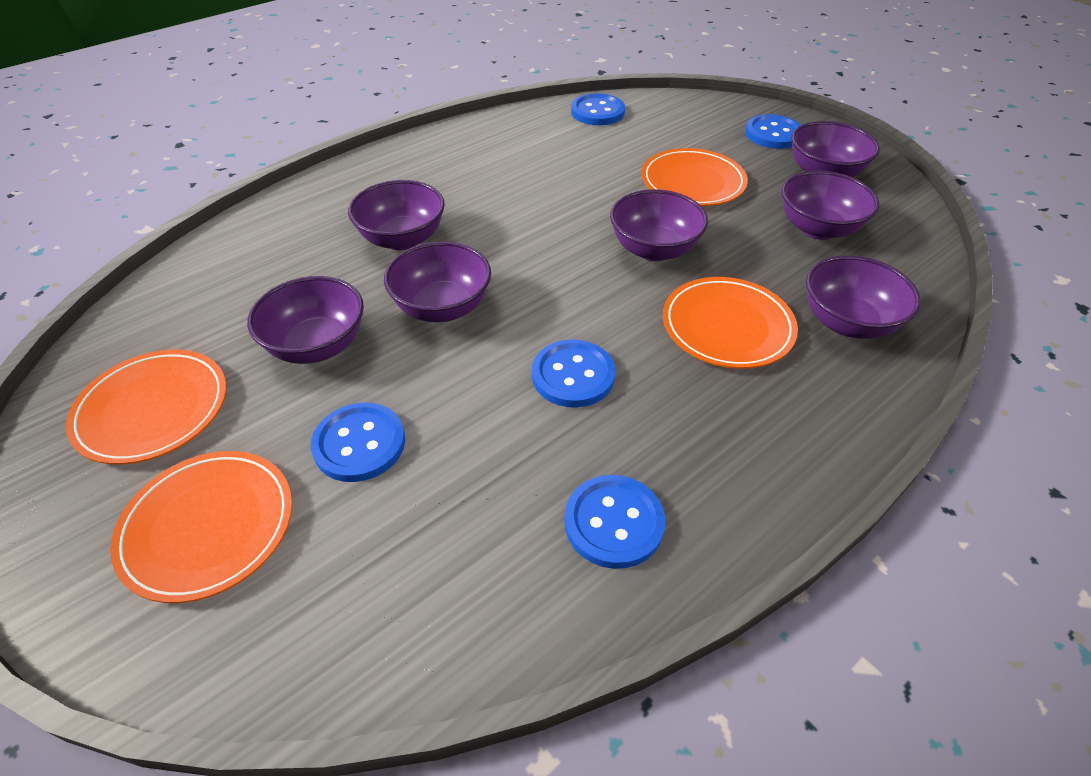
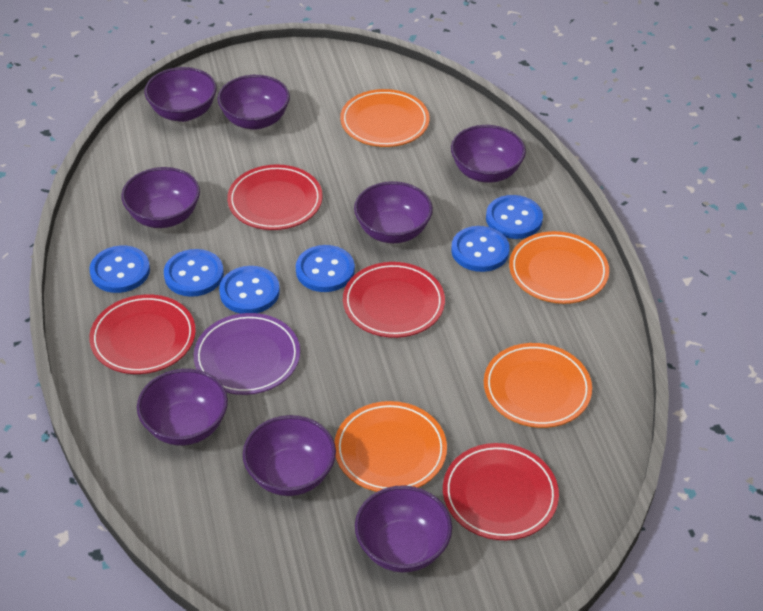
blue button: 5 -> 6
purple bowl: 7 -> 8
purple plate: 0 -> 1
red plate: 0 -> 4

